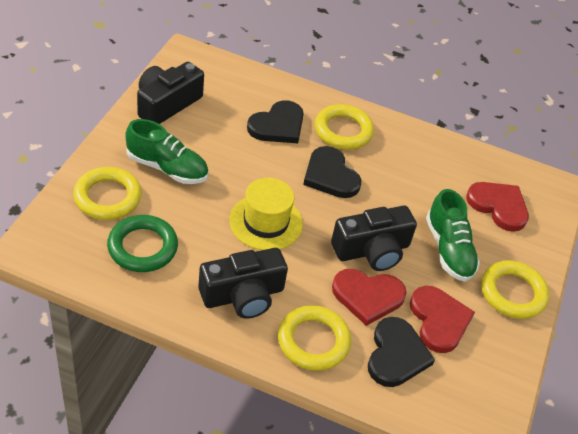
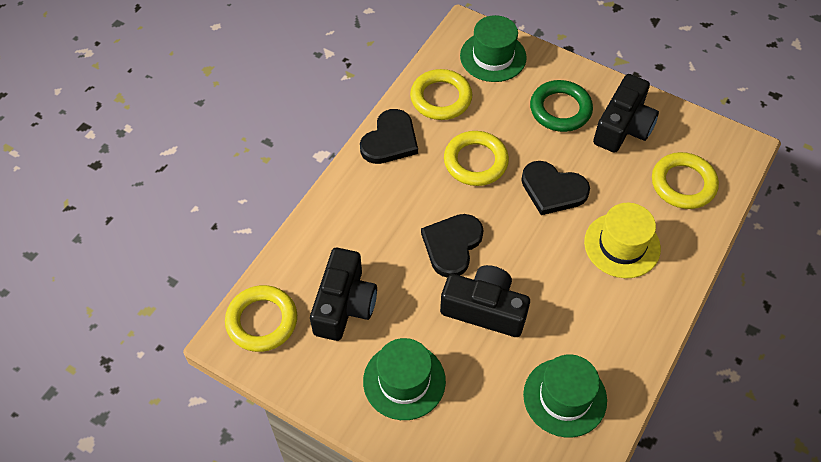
green hat: 0 -> 3
green shoe: 2 -> 0
red heart: 3 -> 0

